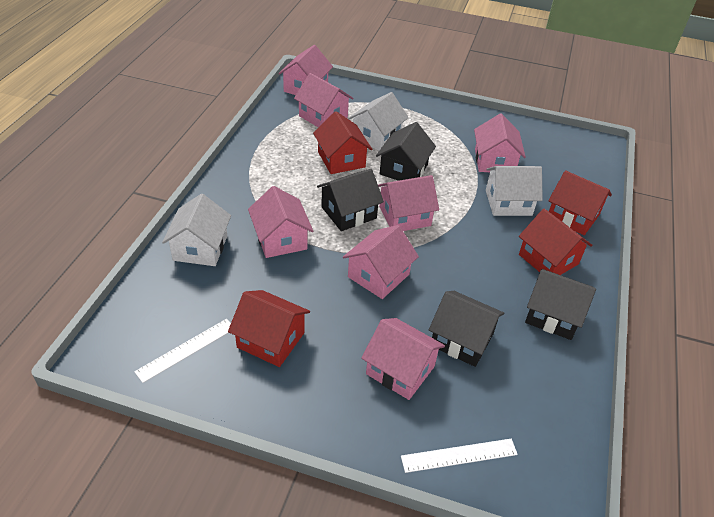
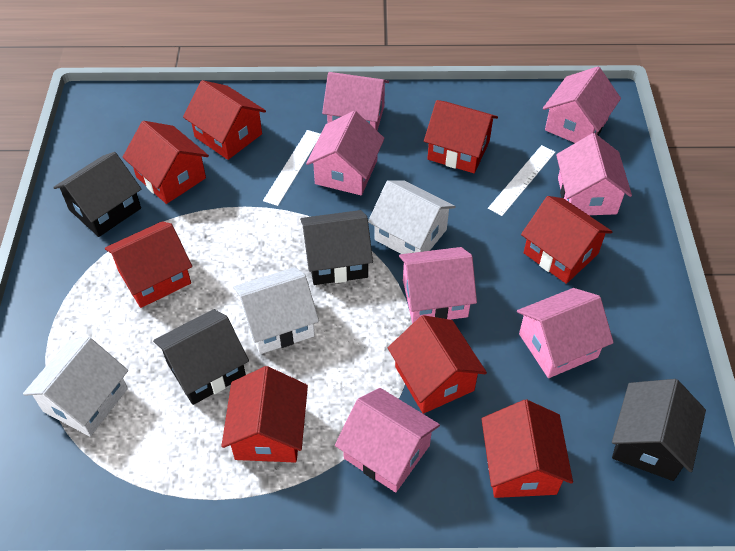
red house: 4 -> 8

